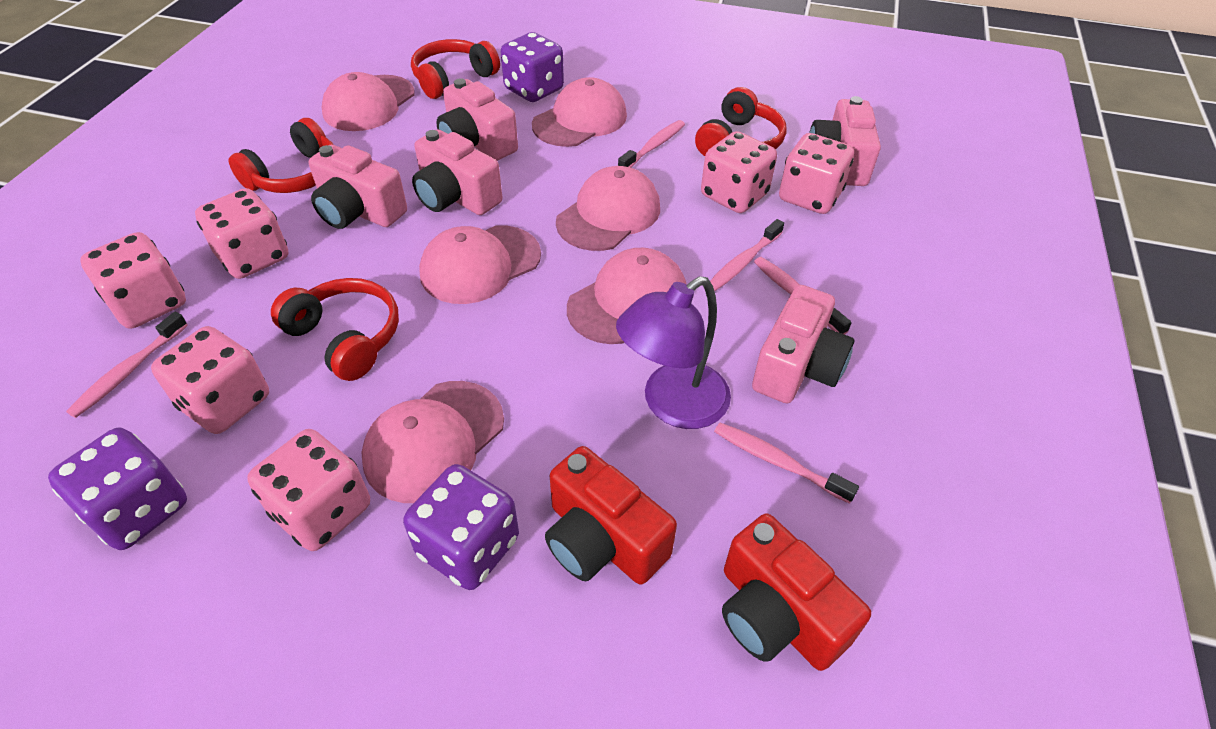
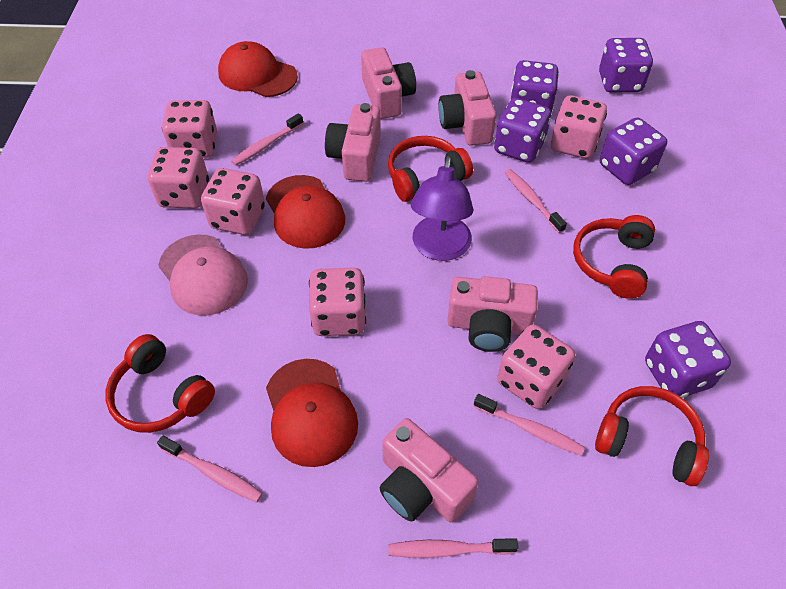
pink cap: 6 -> 1
purple dice: 3 -> 5
red camera: 2 -> 0
red cap: 0 -> 3

